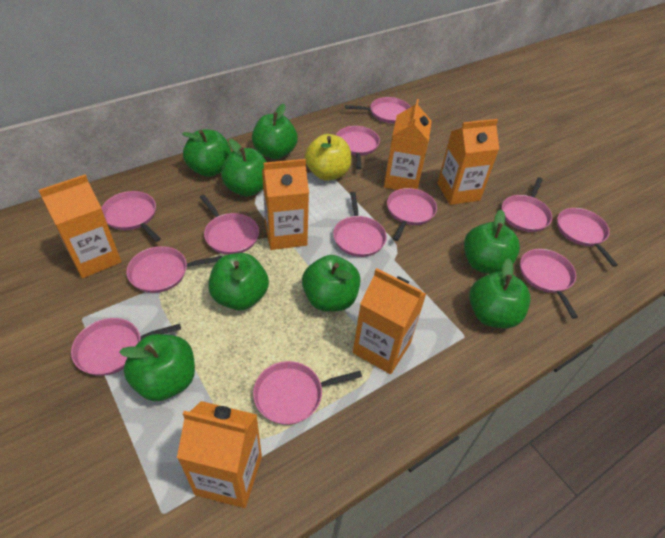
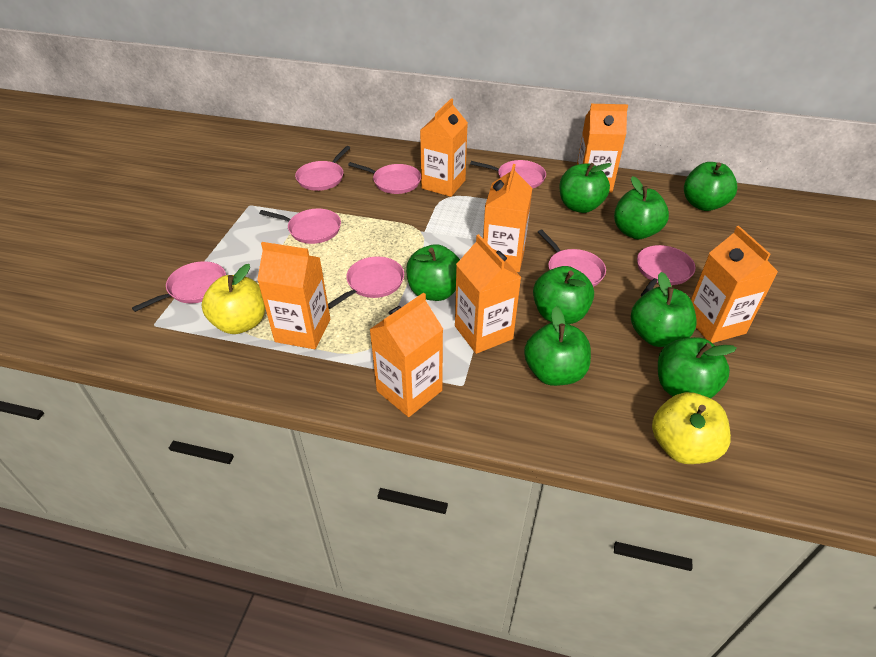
orange carton: 6 -> 7
pink pan: 12 -> 8
yellow apple: 1 -> 2

